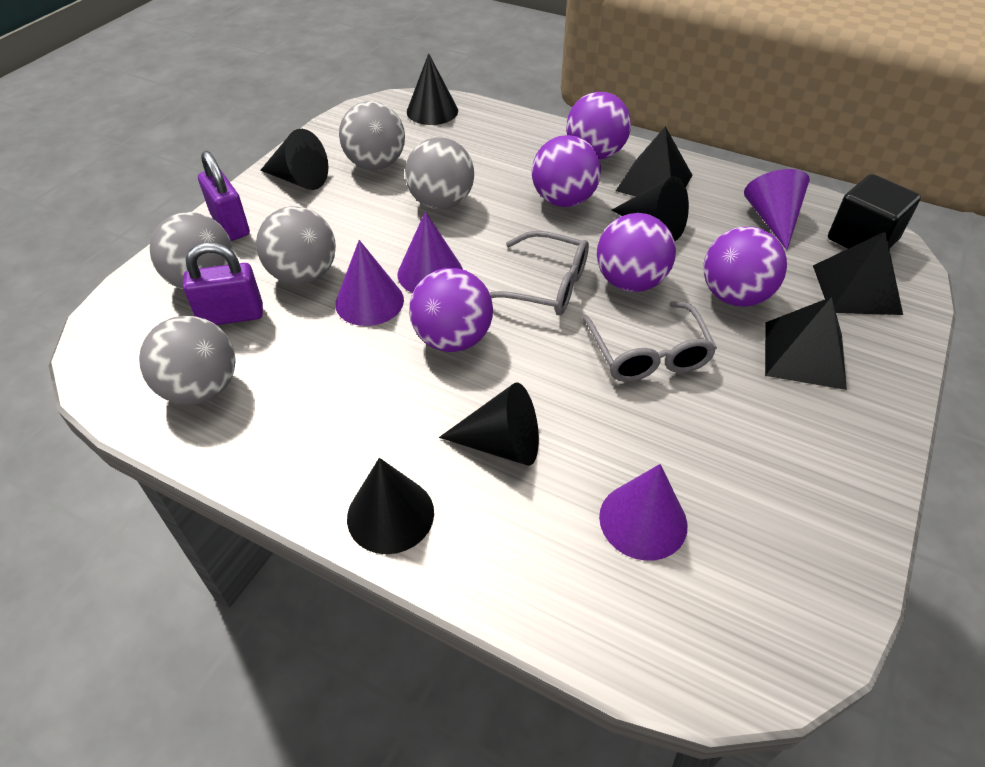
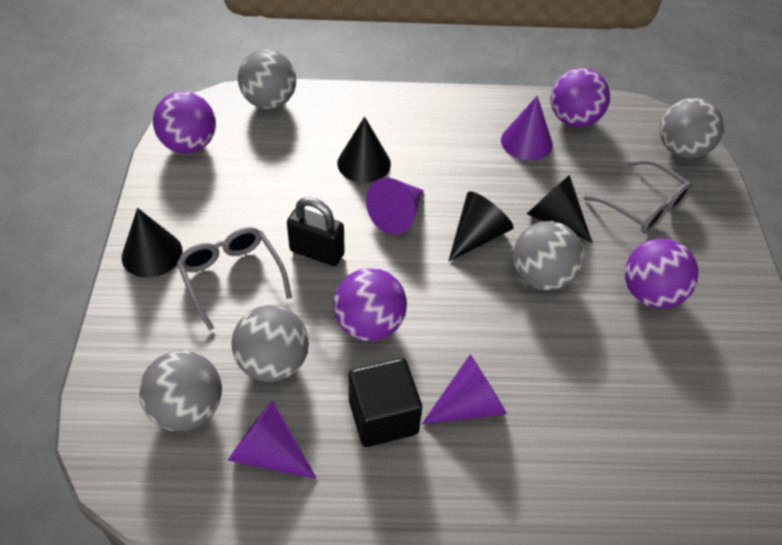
black cone: 5 -> 4
black padlock: 0 -> 1
black pyramid: 3 -> 0
purple ball: 5 -> 4
purple padlock: 2 -> 0

